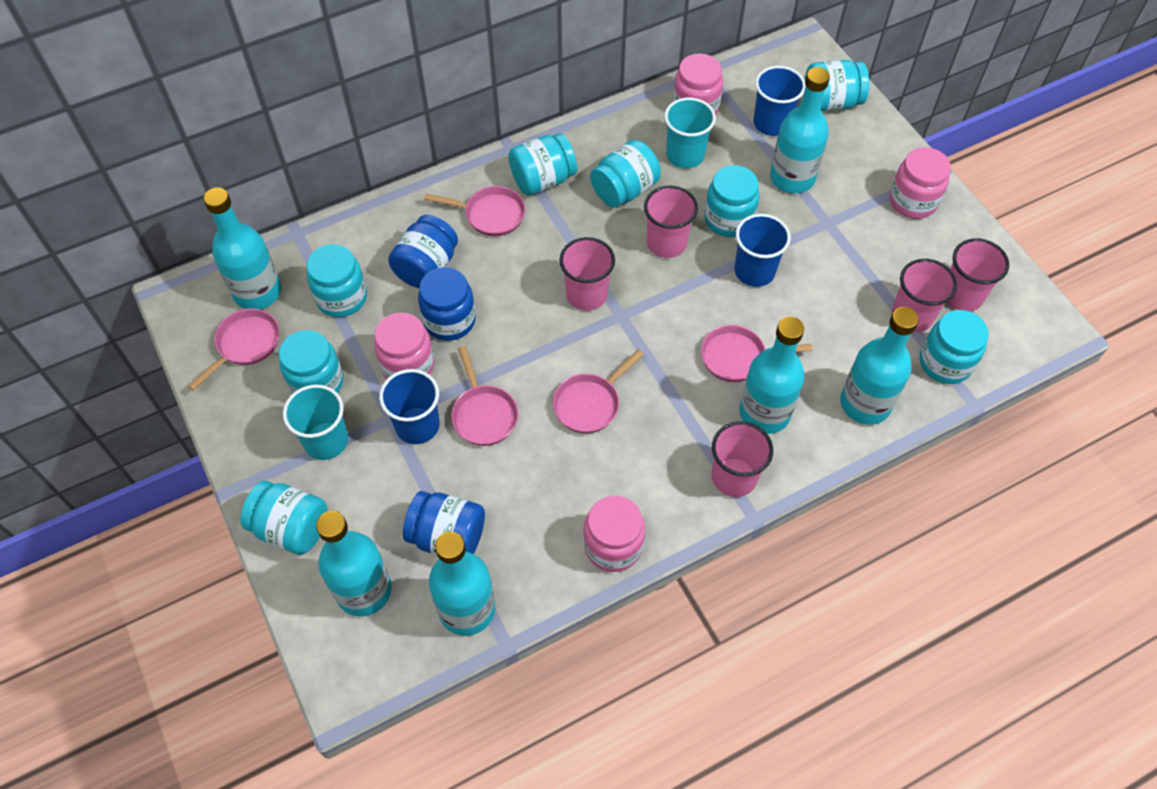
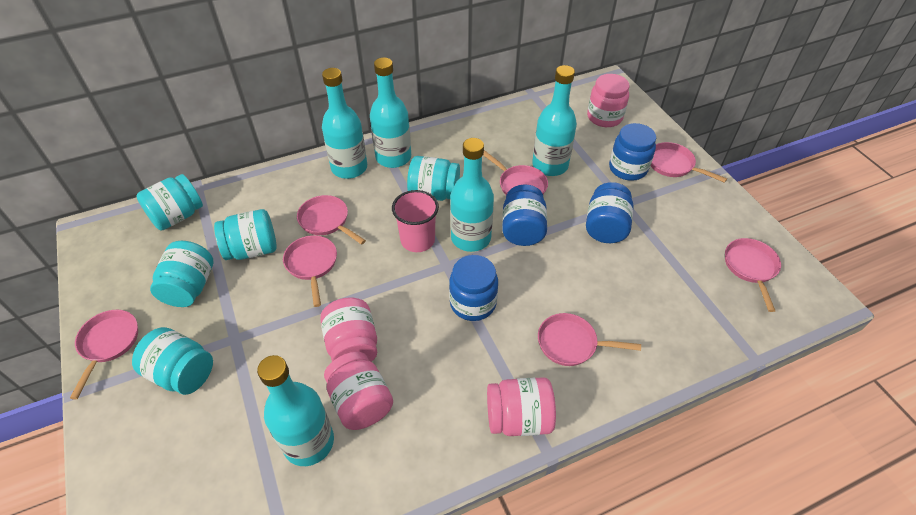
blue cup: 3 -> 0
blue jar: 3 -> 4
pink cup: 5 -> 1
pink pan: 5 -> 7
turquoise bottle: 6 -> 5
turquoise cup: 2 -> 0
turquoise jar: 8 -> 5

